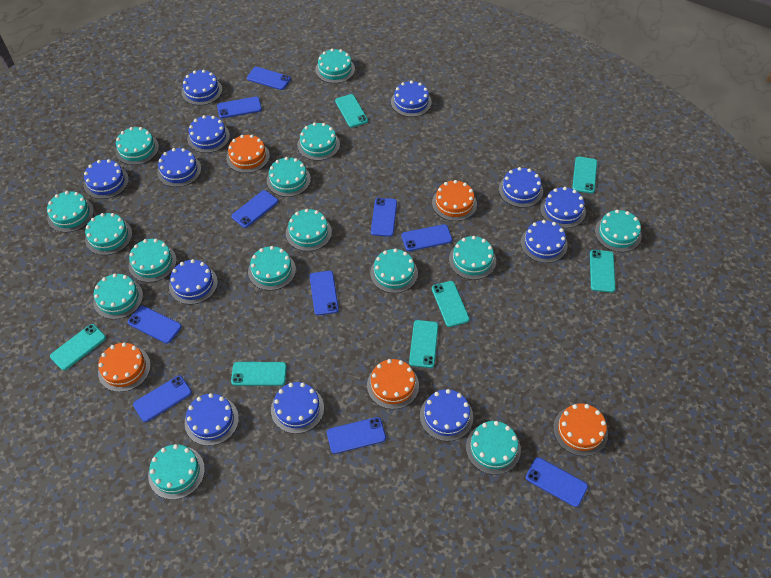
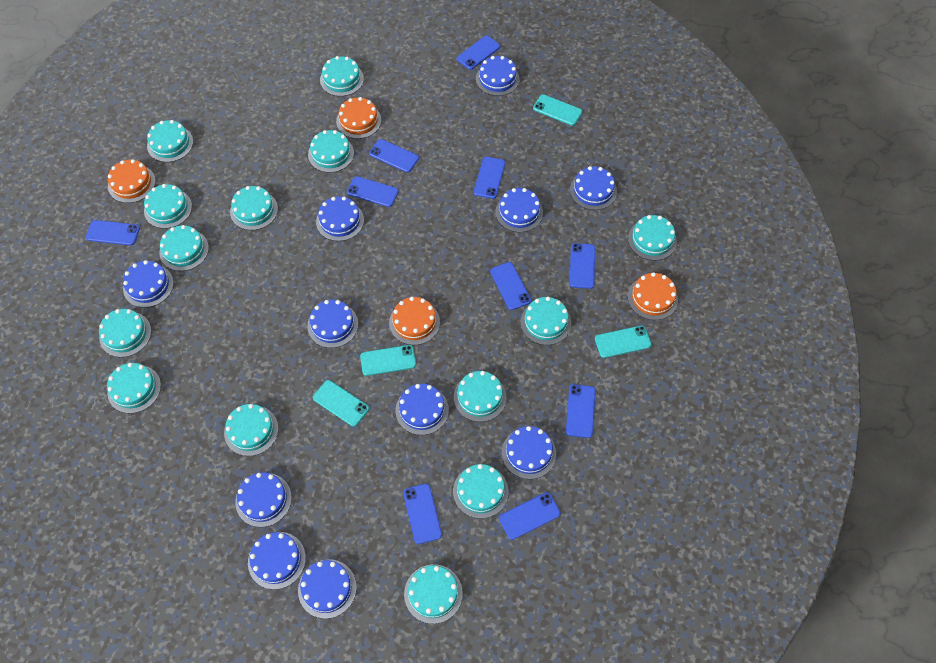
blue cake: 12 -> 11
orange cake: 5 -> 4
turquoise cake: 15 -> 14
turquoise phone: 7 -> 4

